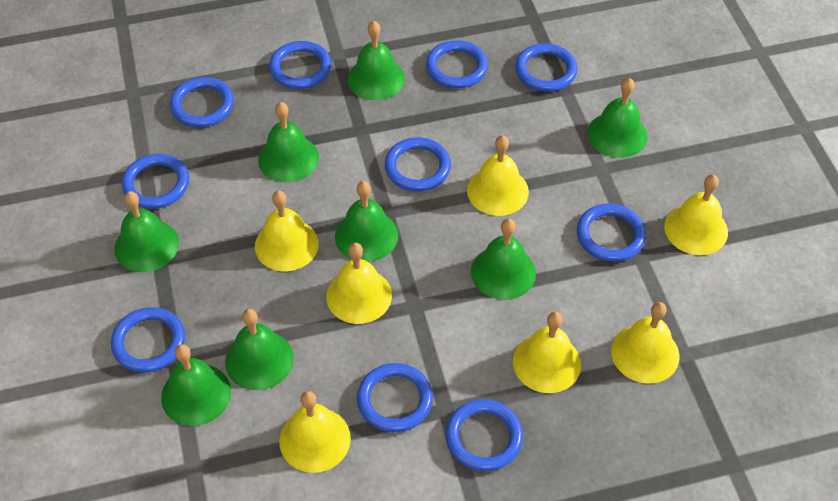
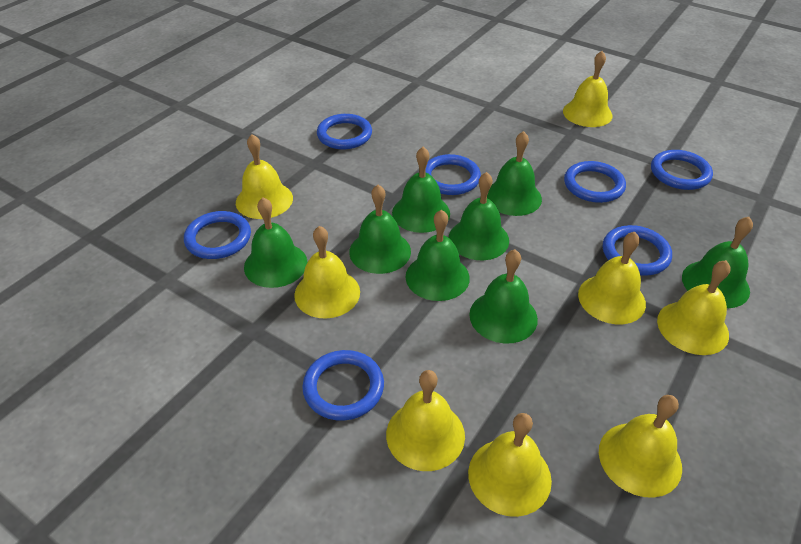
blue ring: 10 -> 7
yellow bell: 7 -> 8

